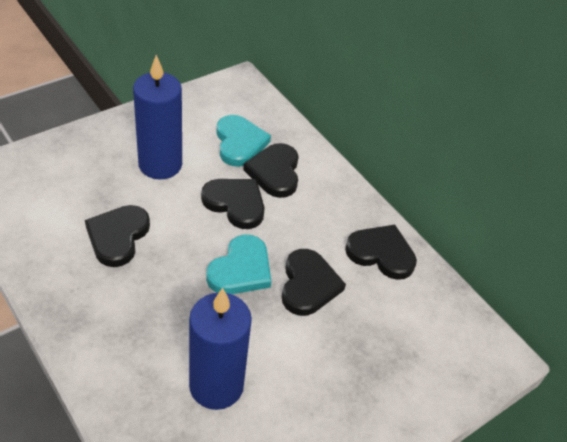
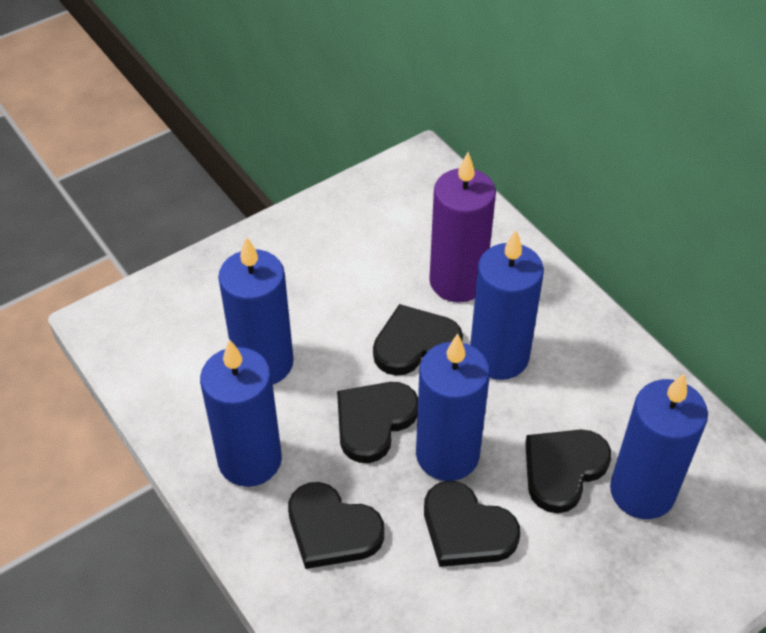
blue candle: 2 -> 5
purple candle: 0 -> 1
turquoise heart: 2 -> 0

